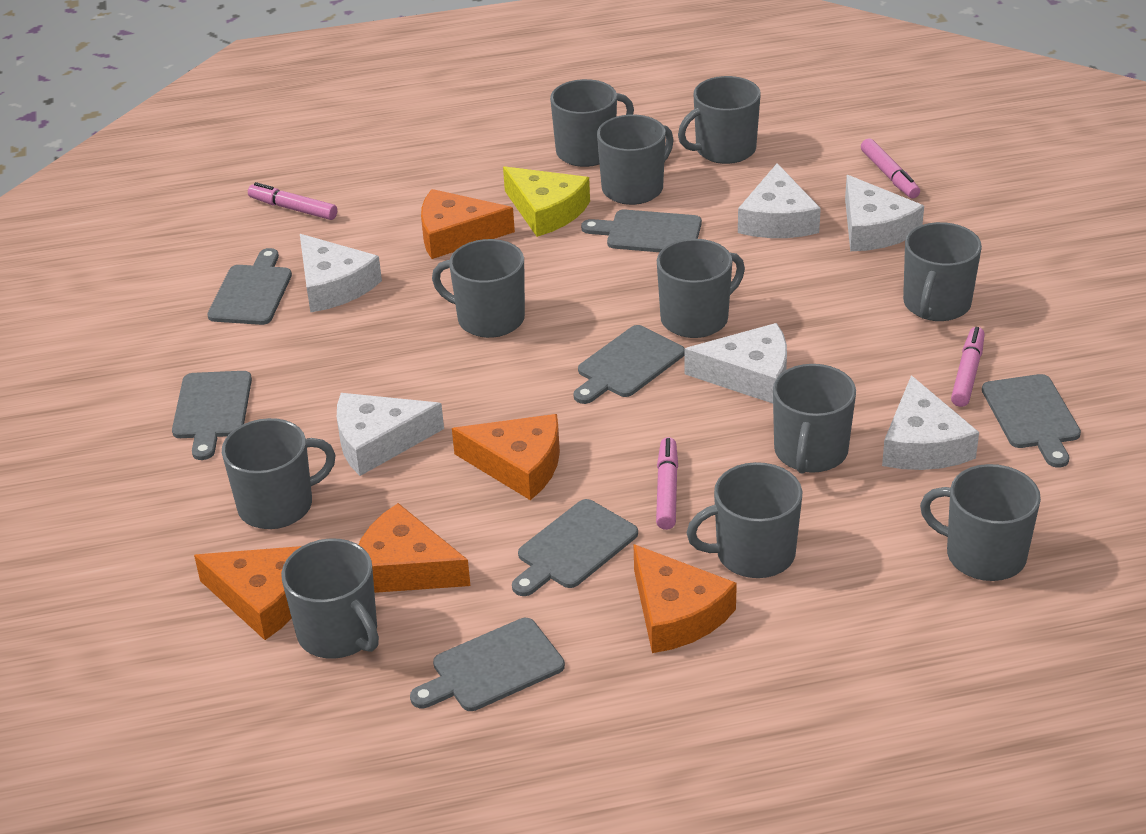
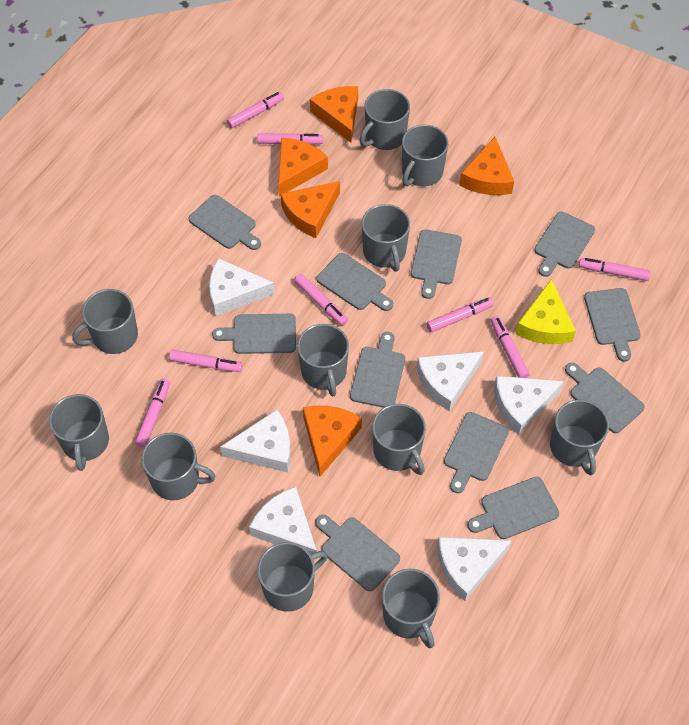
grey cutting board: 7 -> 11
pink marker: 4 -> 8

